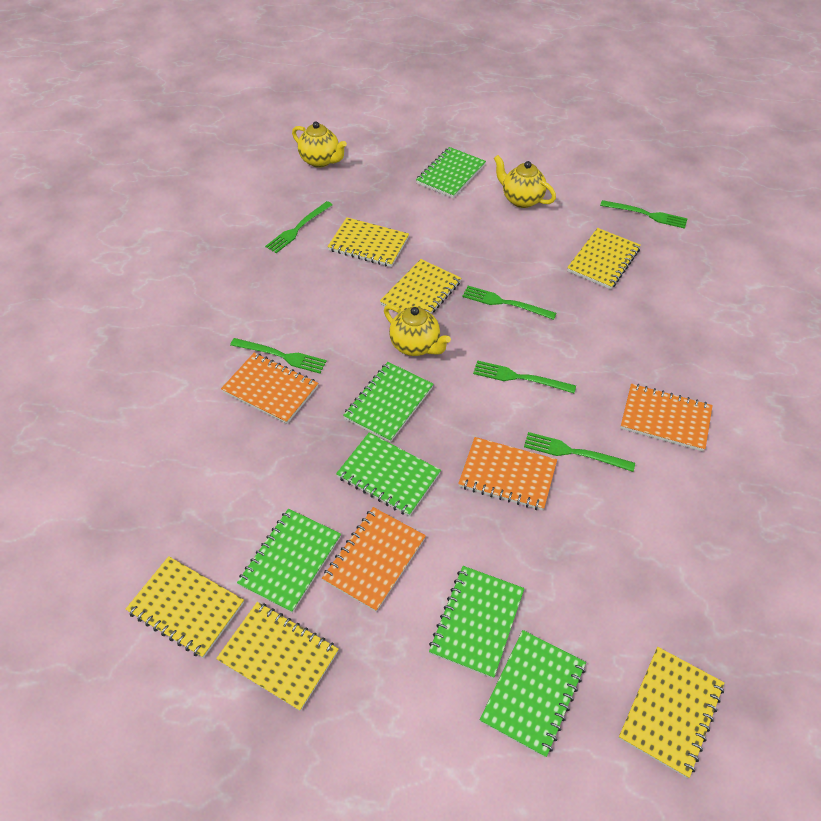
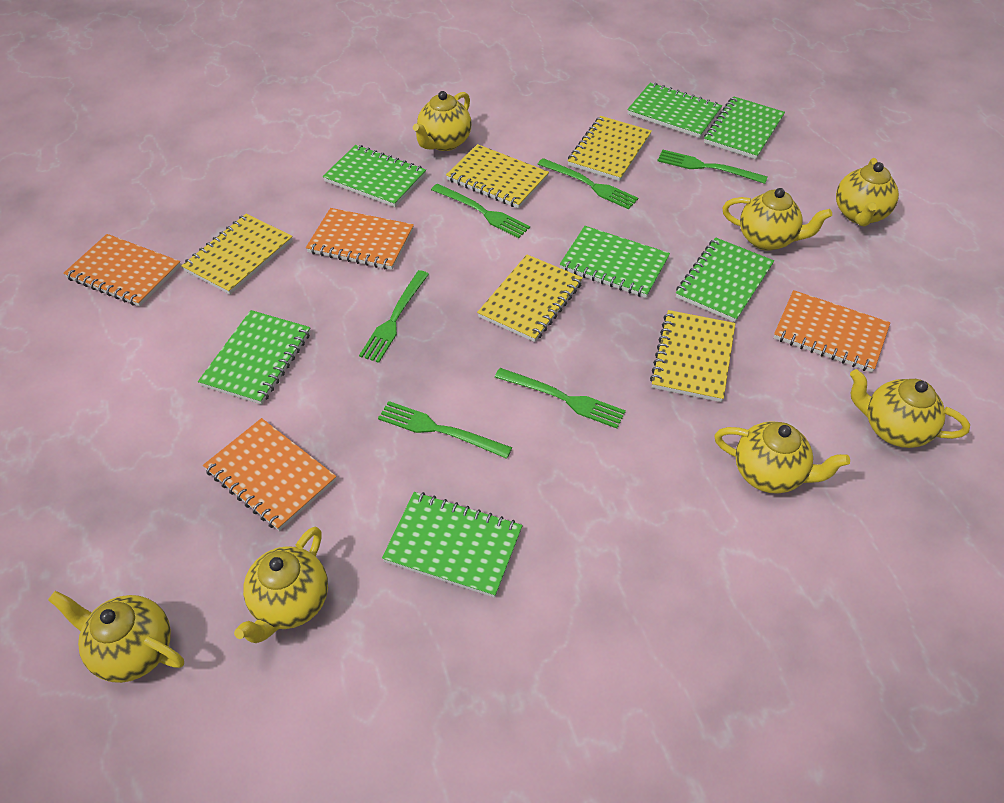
green notebook: 6 -> 7
yellow notebook: 6 -> 5
yellow teapot: 3 -> 7

